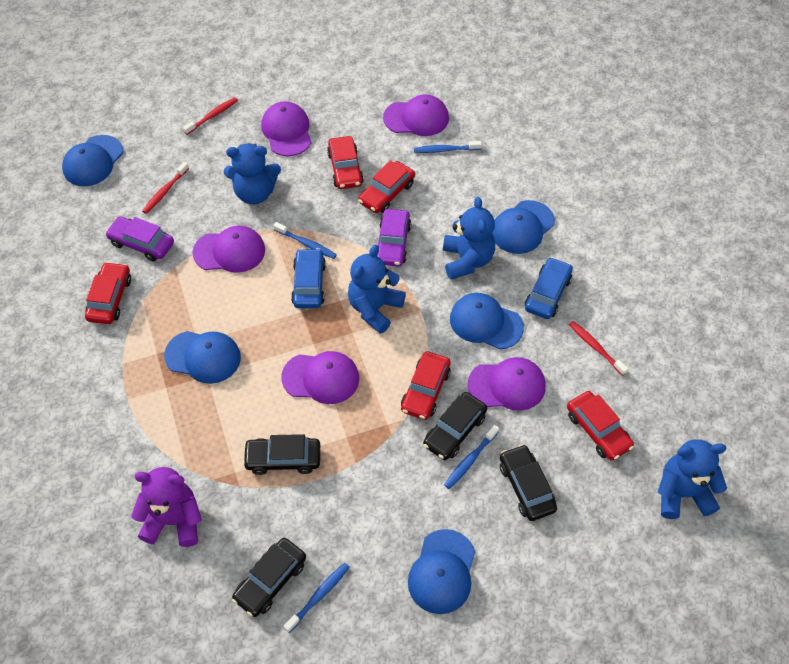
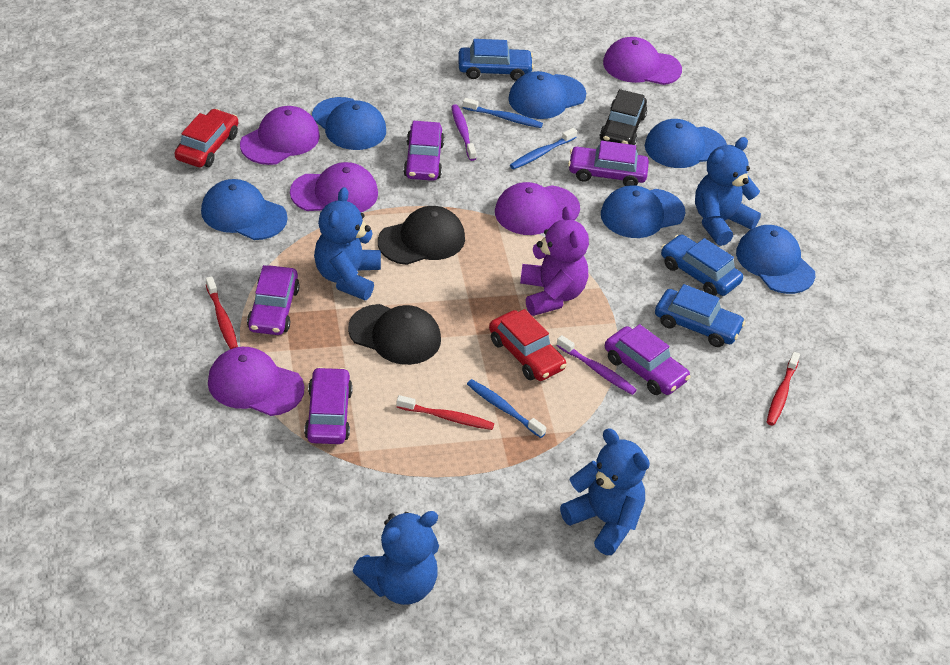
black cap: 0 -> 2
black car: 4 -> 1
blue cap: 5 -> 6
blue car: 2 -> 3
blue toothbrush: 4 -> 3
purple car: 2 -> 5
purple toothbrush: 0 -> 2
red car: 5 -> 2

